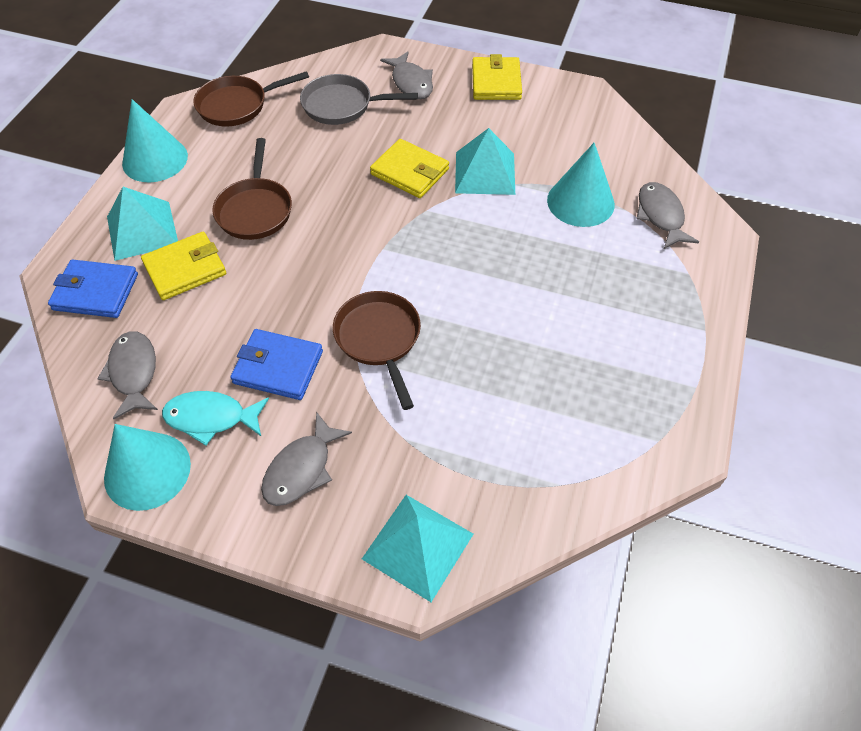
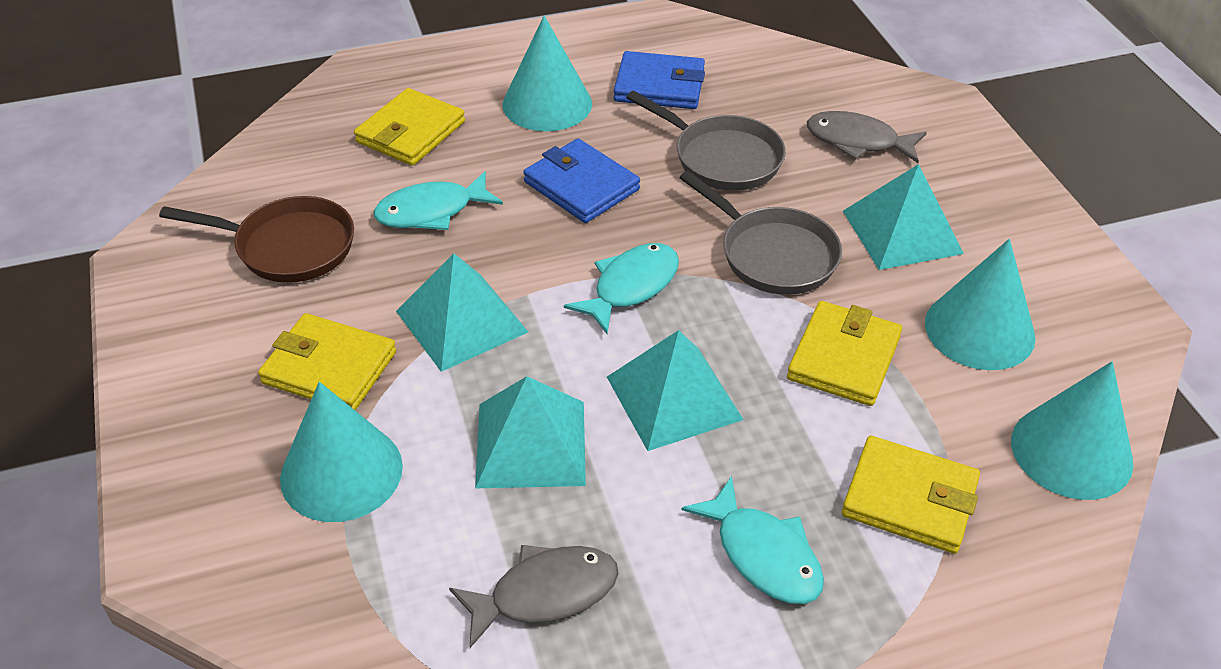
brown pan: 3 -> 1
grey fish: 4 -> 2
grey pan: 1 -> 2
turquoise cone: 3 -> 4
turquoise fish: 1 -> 3
turquoise pyramid: 3 -> 4
yellow wallet: 3 -> 4

